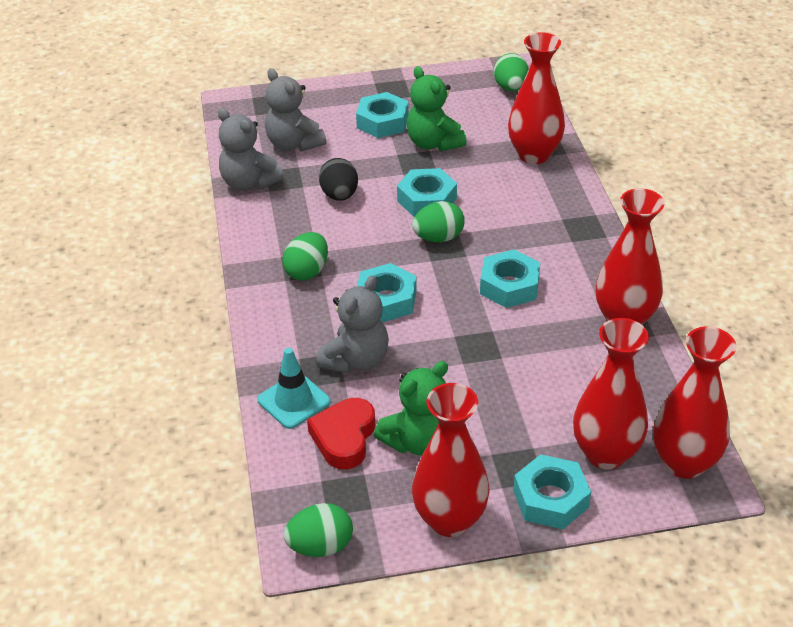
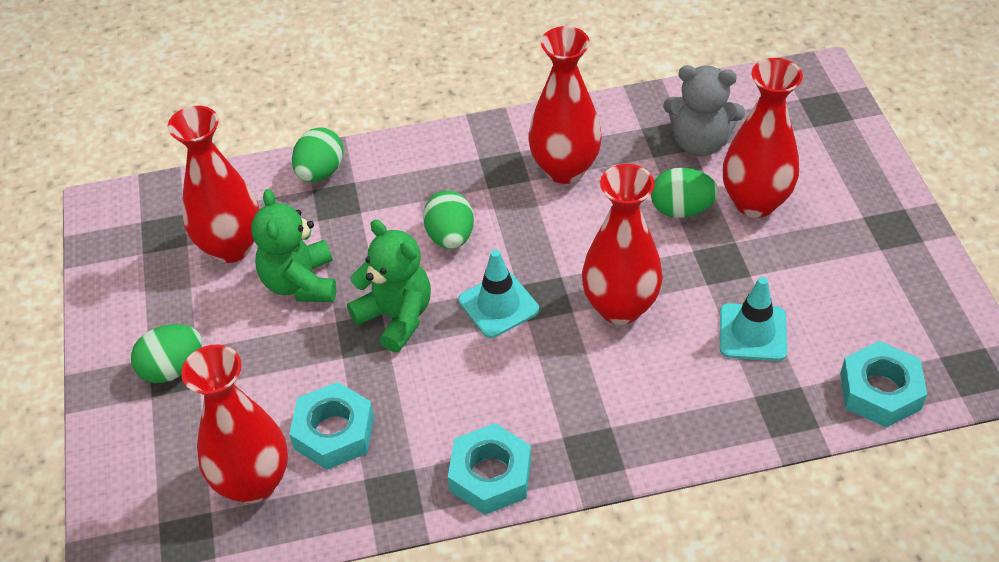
black egg: 1 -> 0
grey teddy bear: 3 -> 1
red heart: 1 -> 0
turquoise nut: 5 -> 3
turquoise traffic cone: 1 -> 2

